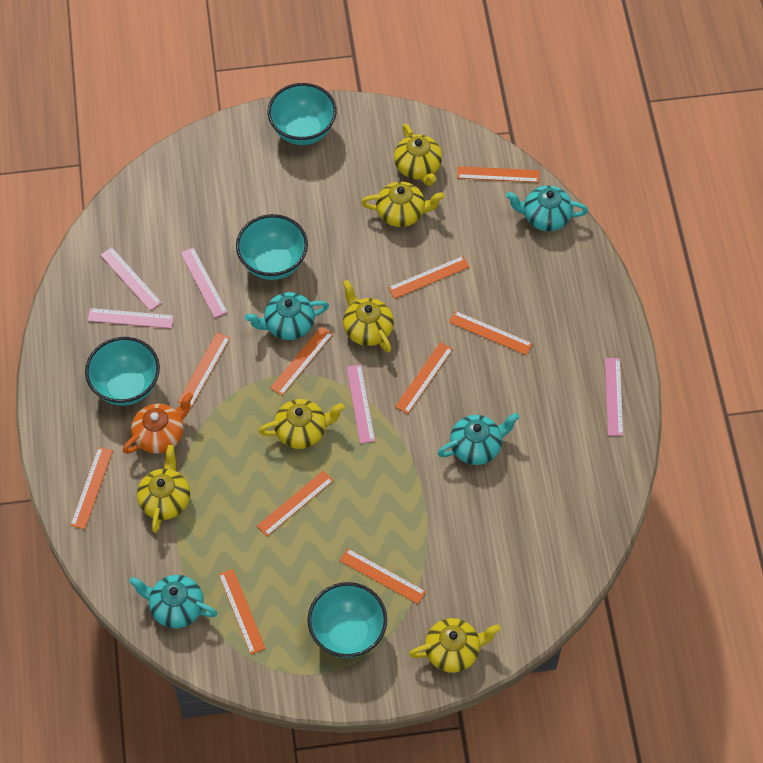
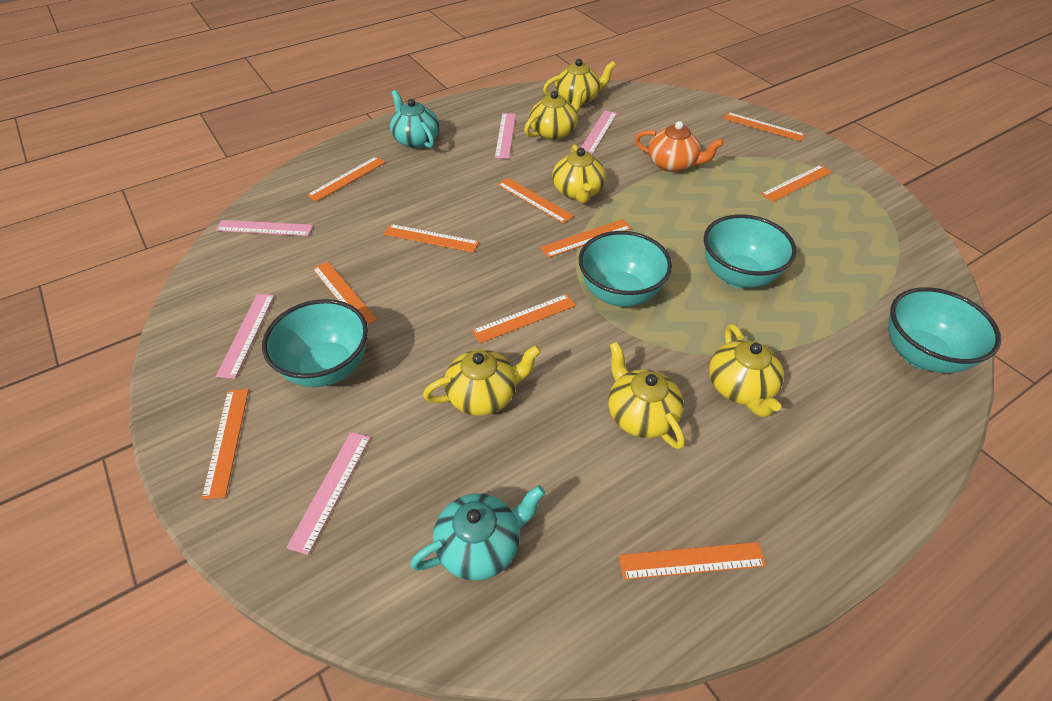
turquoise teapot: 4 -> 2

